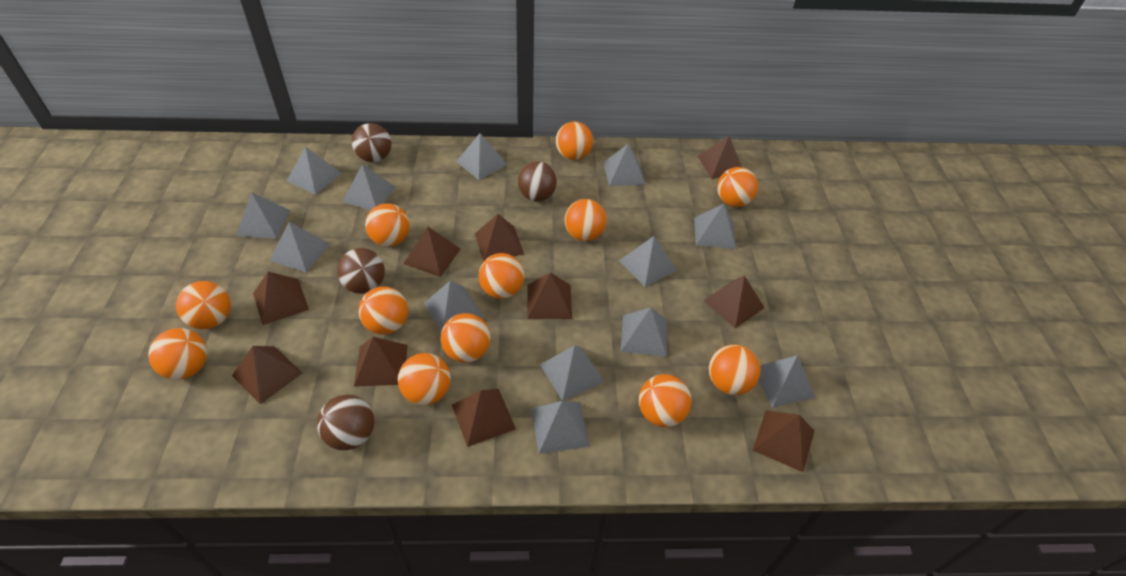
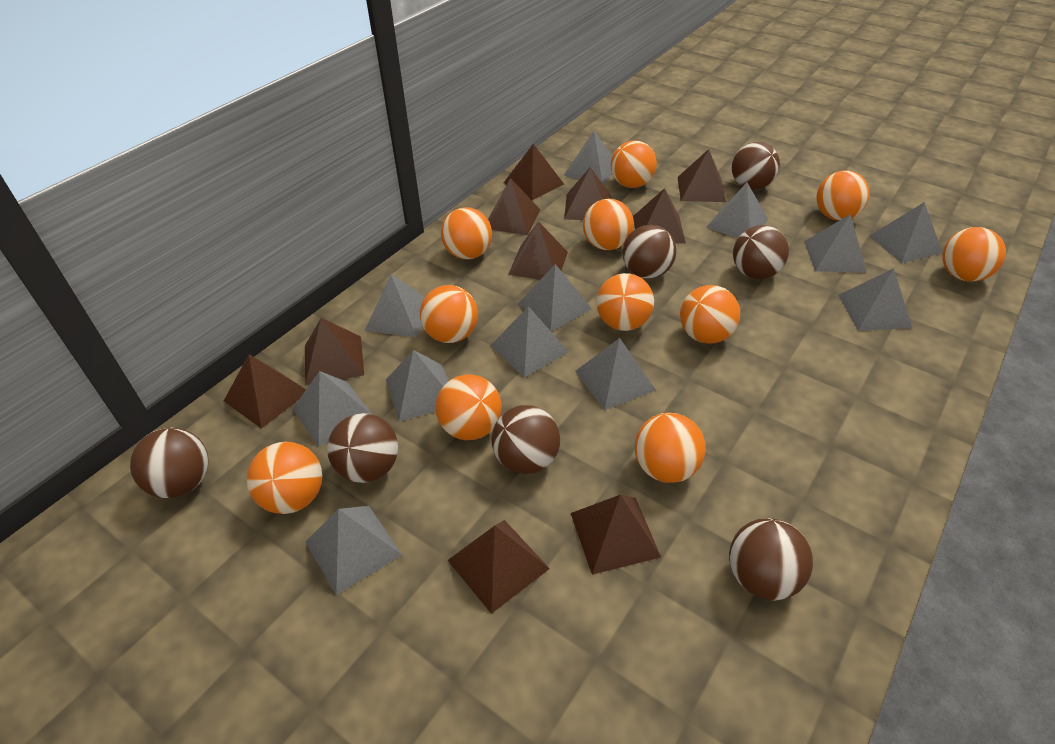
brown ball: 4 -> 7
grey pyramid: 13 -> 12
orange ball: 12 -> 11

